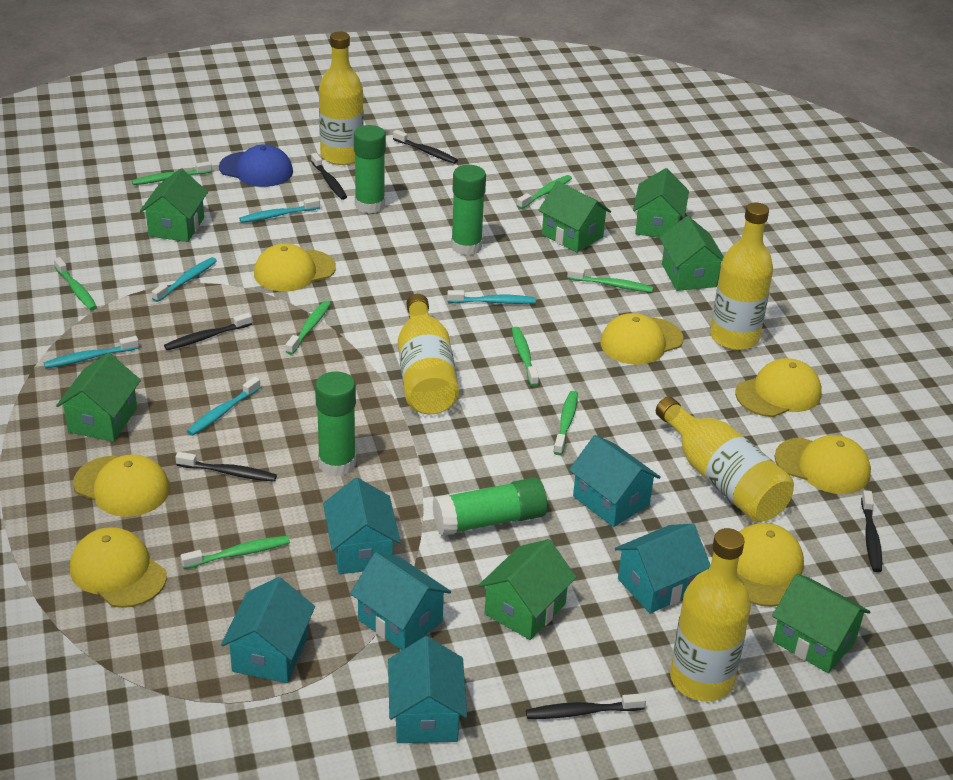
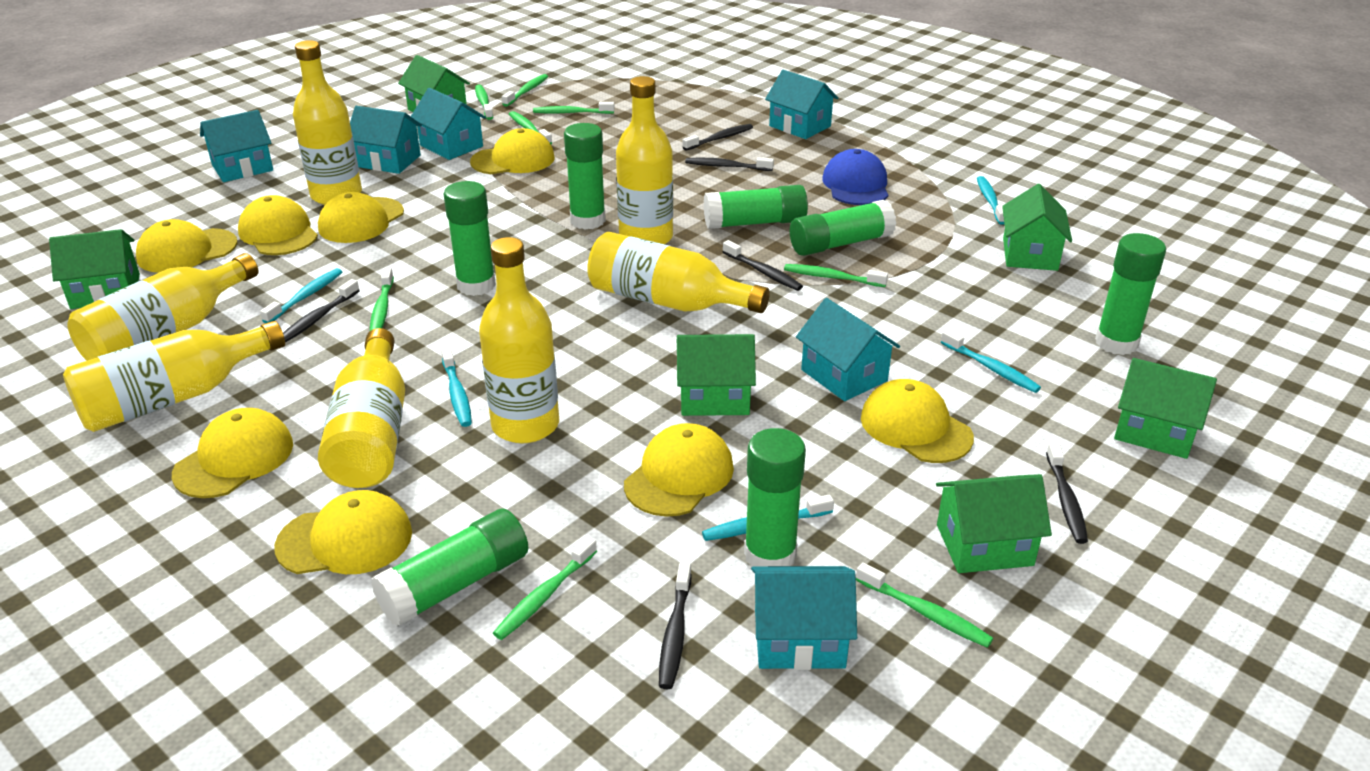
green glue stick: 4 -> 7
green house: 7 -> 6
yellow bottle: 5 -> 7
yellow cap: 7 -> 8

